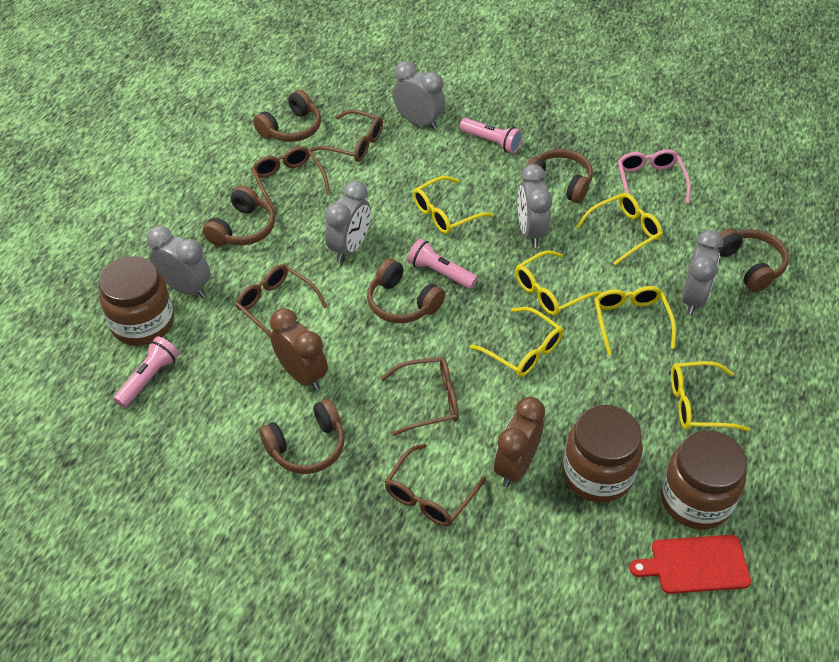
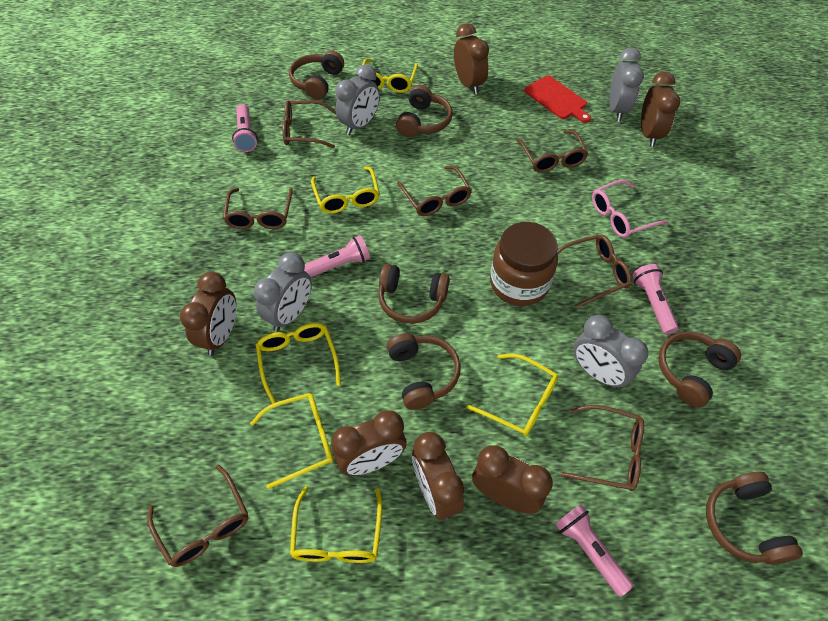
brown clock: 2 -> 6
brown glasses: 5 -> 7
brown jar: 3 -> 1
grey clock: 5 -> 4
pink flashlight: 3 -> 4

